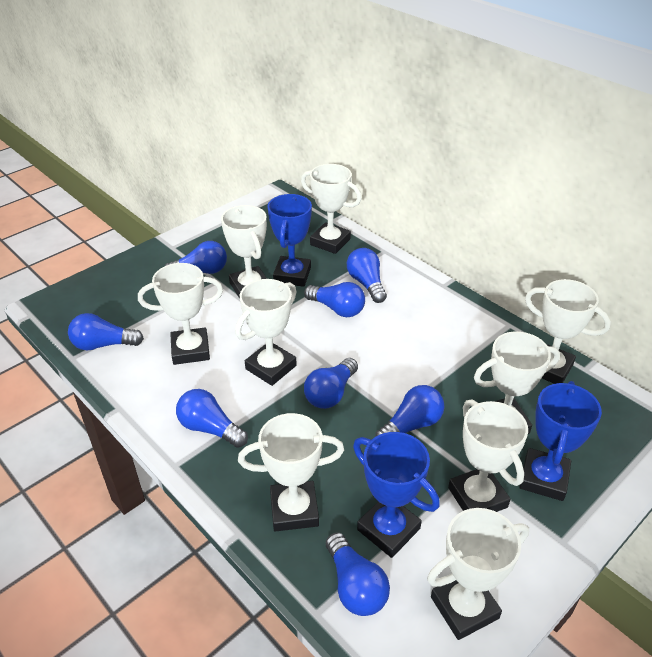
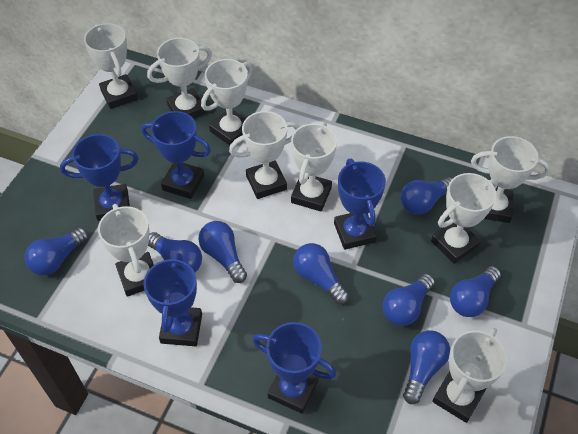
blue trophy: 3 -> 5

